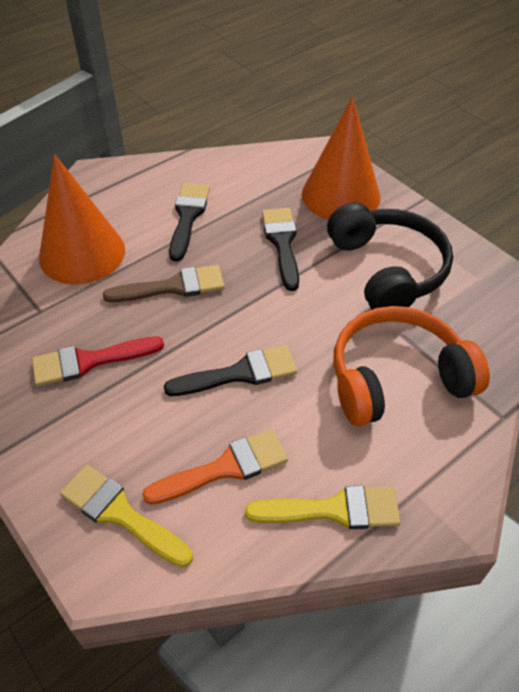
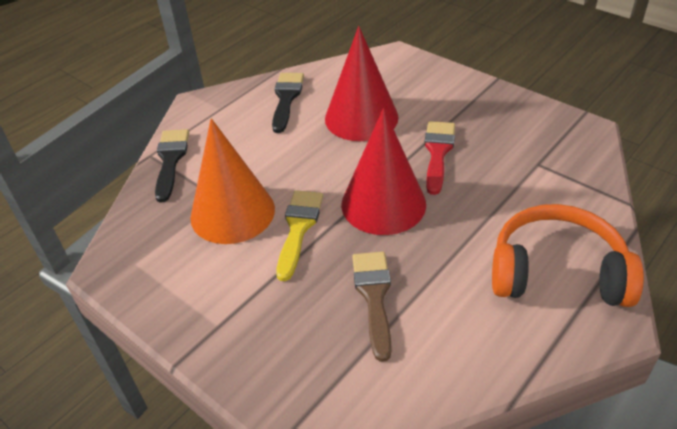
black brush: 3 -> 2
black headphones: 1 -> 0
orange brush: 1 -> 0
orange cone: 2 -> 1
red cone: 0 -> 2
yellow brush: 2 -> 1

